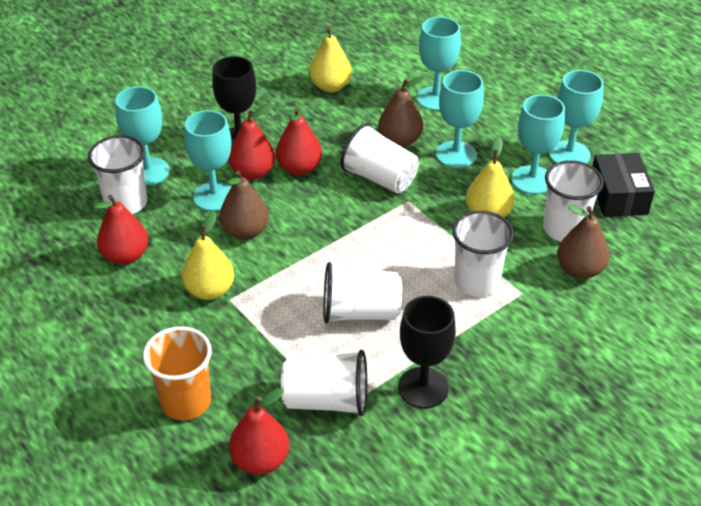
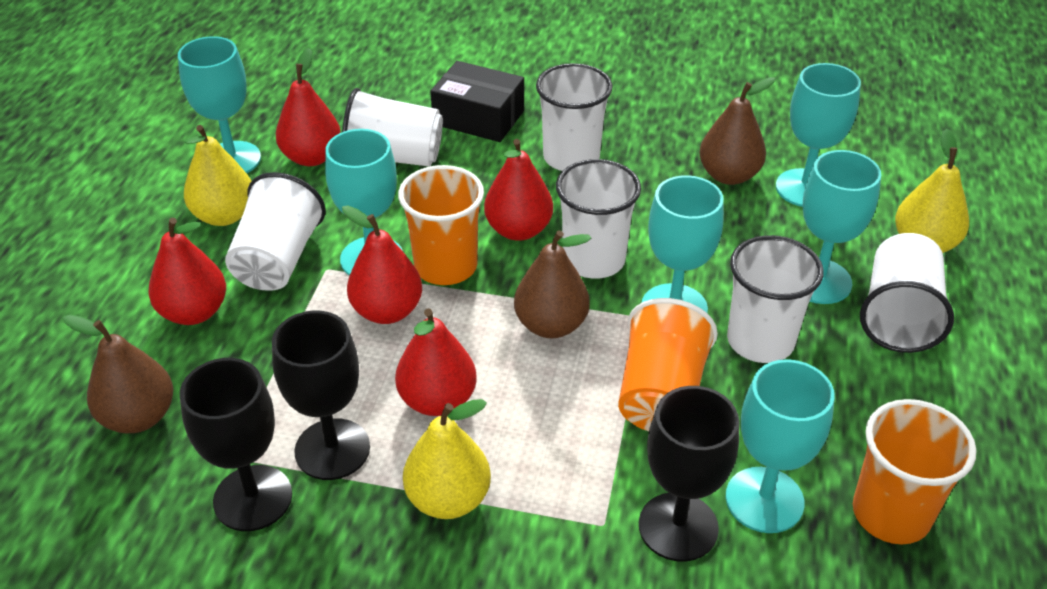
black goblet: 2 -> 3
orange cup: 1 -> 3
red pear: 4 -> 5

